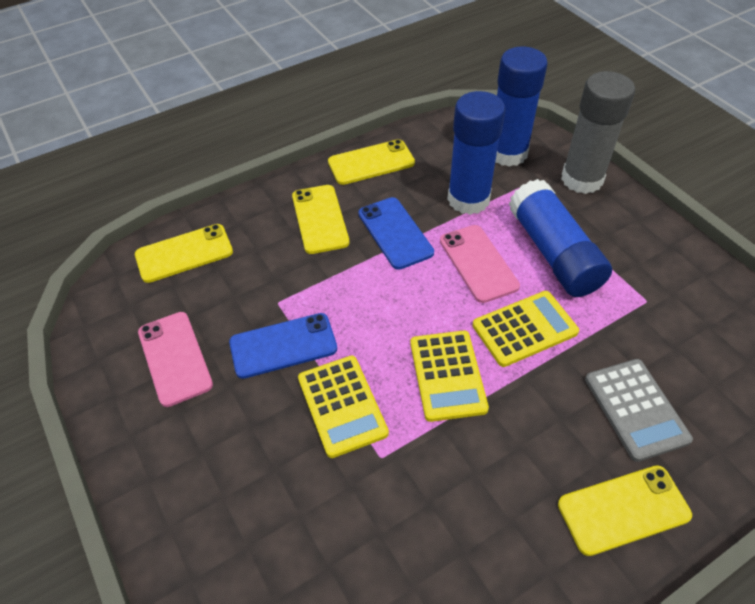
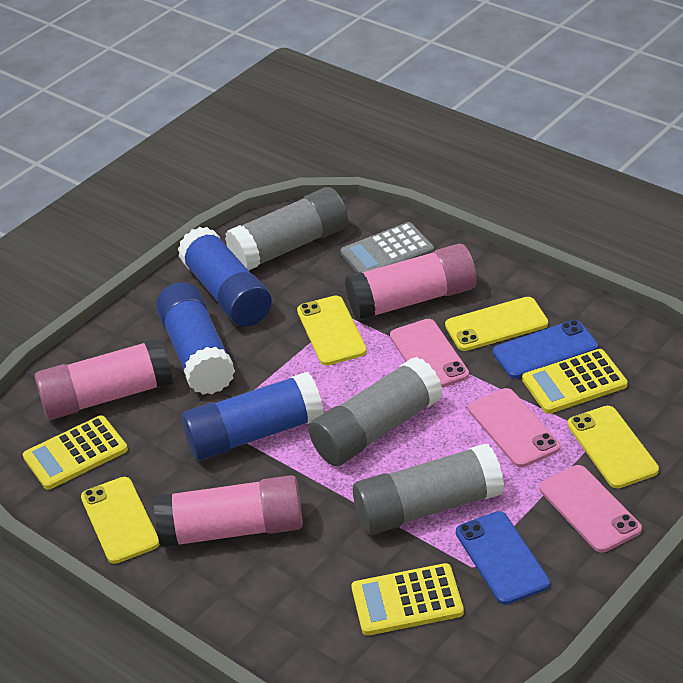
grey glue stick: 1 -> 3
pink glue stick: 0 -> 3
pink phone: 2 -> 3

